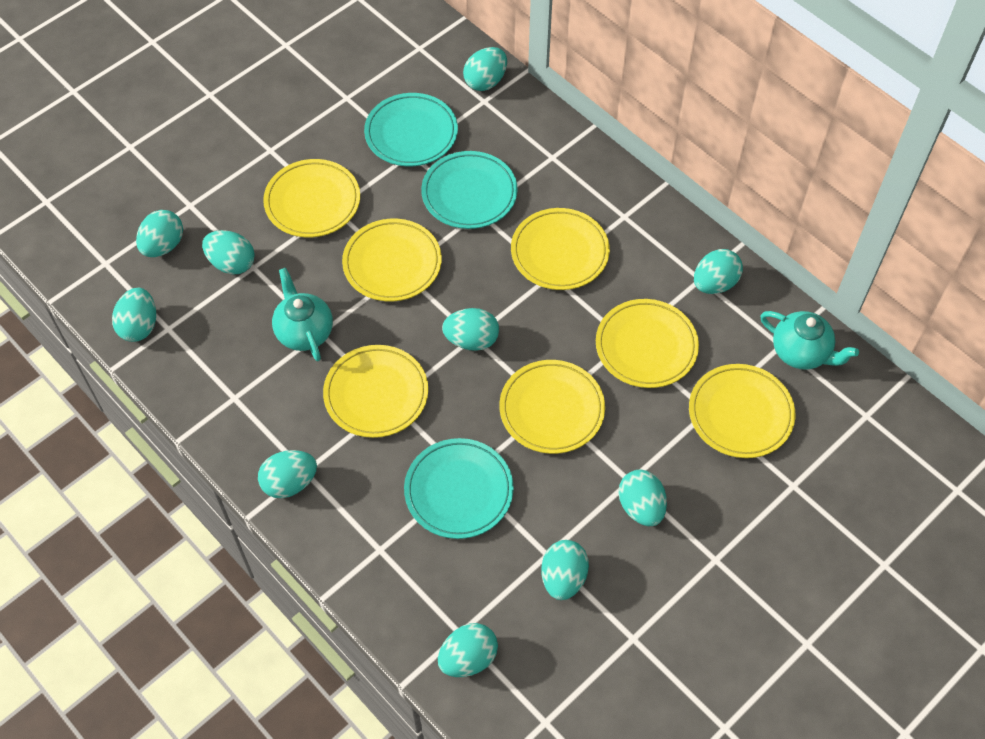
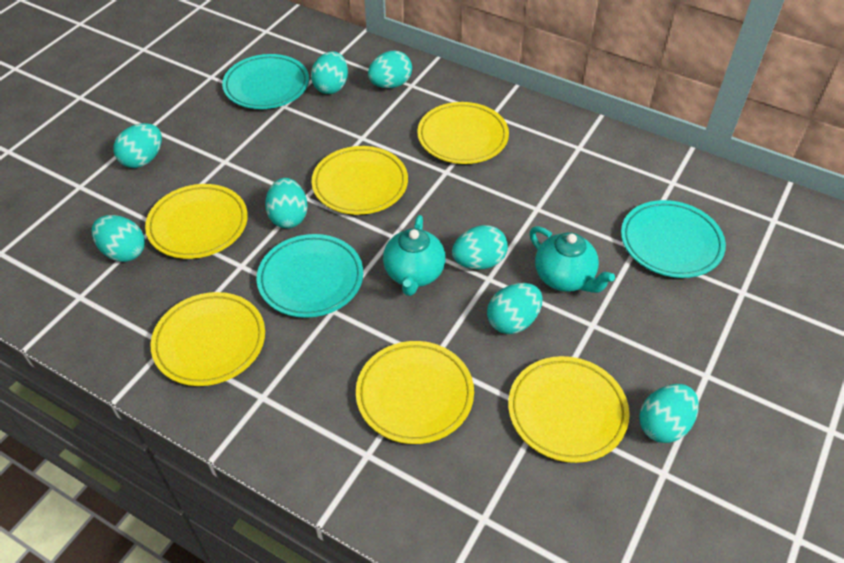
turquoise egg: 10 -> 8
yellow plate: 7 -> 6

